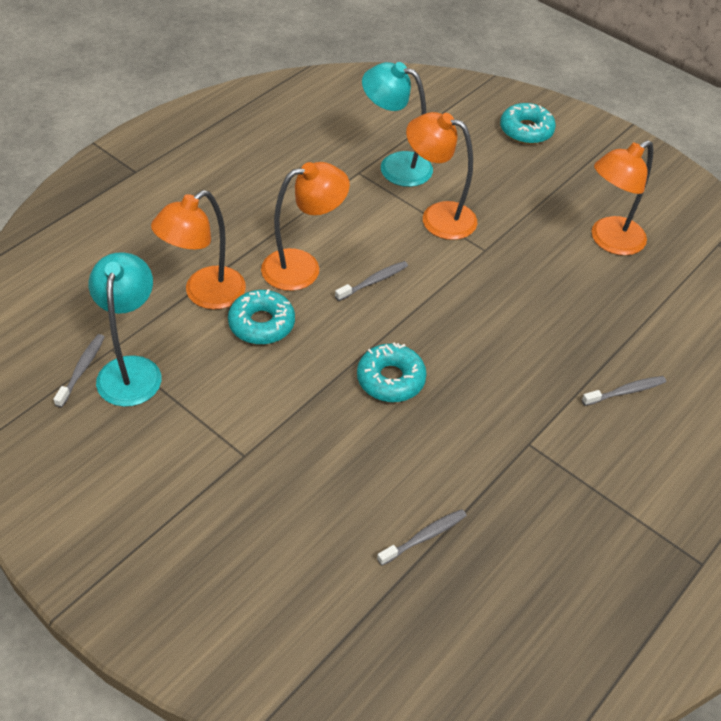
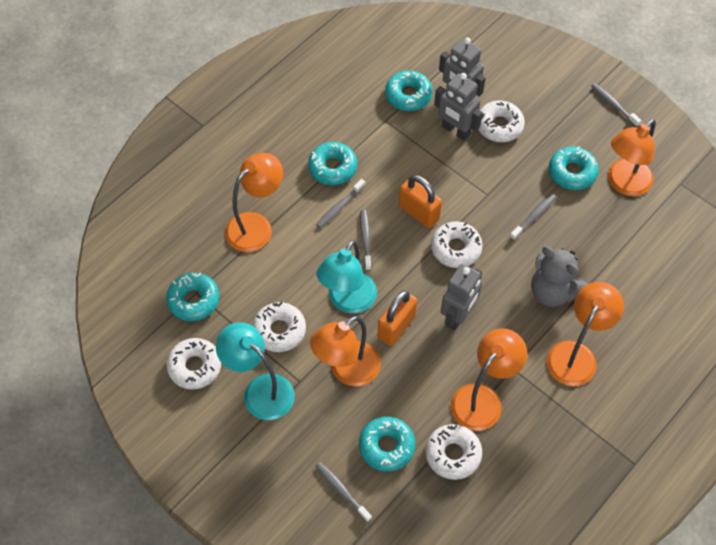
grey robot: 0 -> 3
grey teddy bear: 0 -> 1
grey toothbrush: 4 -> 5
orange lamp: 4 -> 5
orange padlock: 0 -> 2
turquoise donut: 3 -> 5
white donut: 0 -> 5

